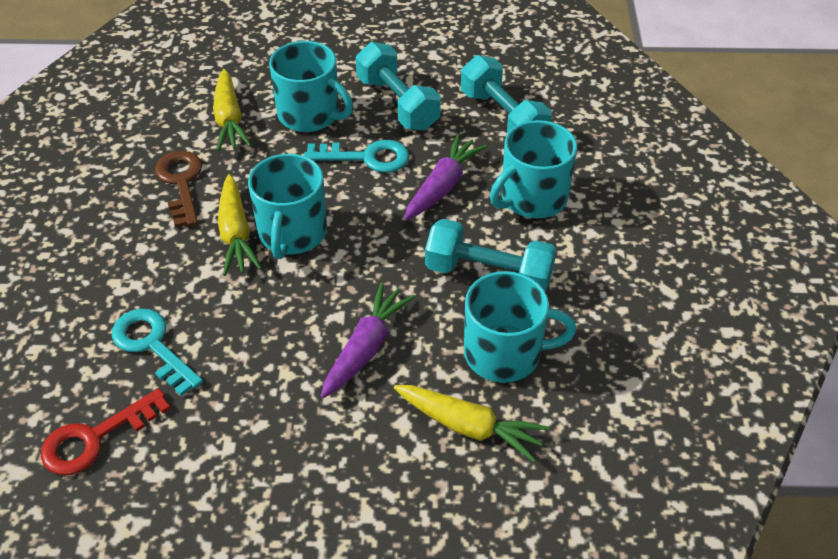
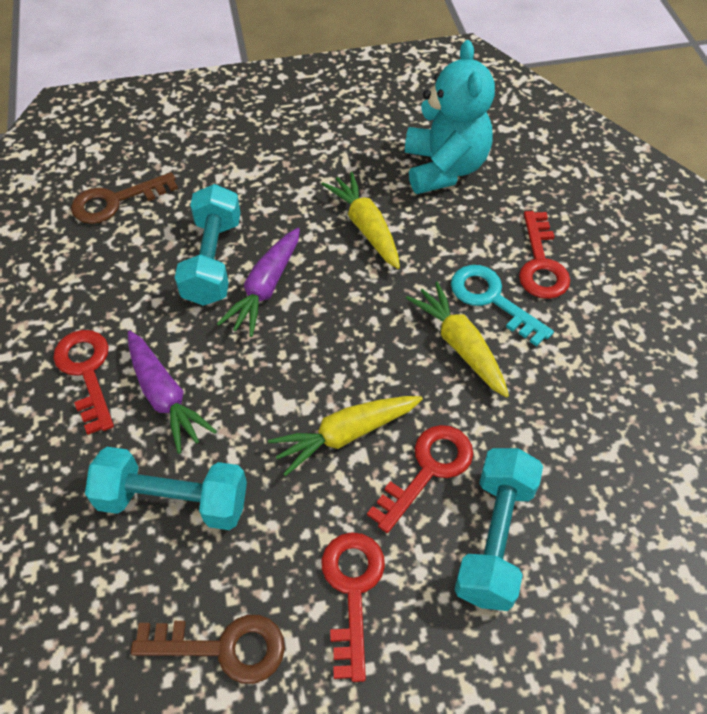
brown key: 1 -> 2
red key: 1 -> 4
turquoise key: 2 -> 1
turquoise mug: 4 -> 0
turquoise teddy bear: 0 -> 1

